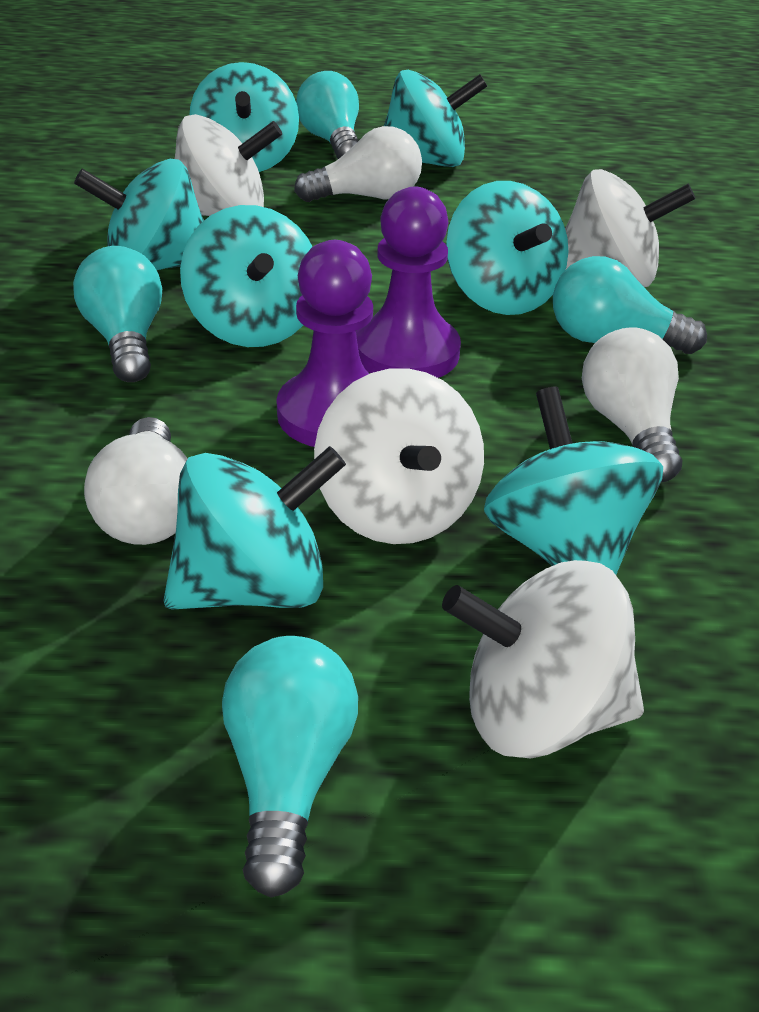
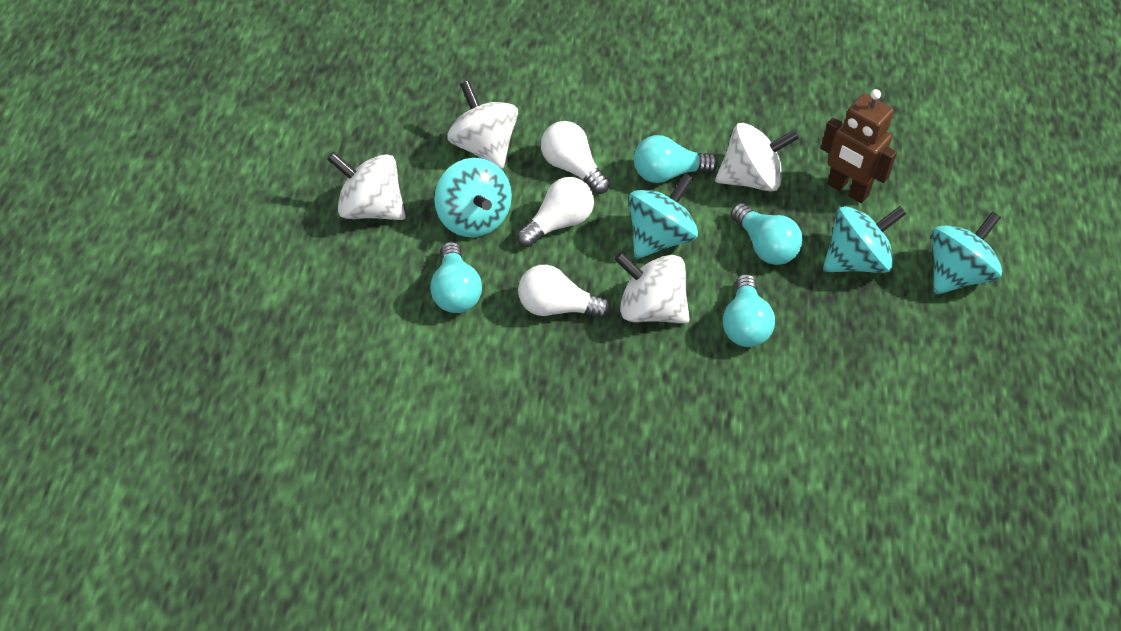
brown robot: 0 -> 1
purple pawn: 2 -> 0
turquoise spinning top: 7 -> 4

